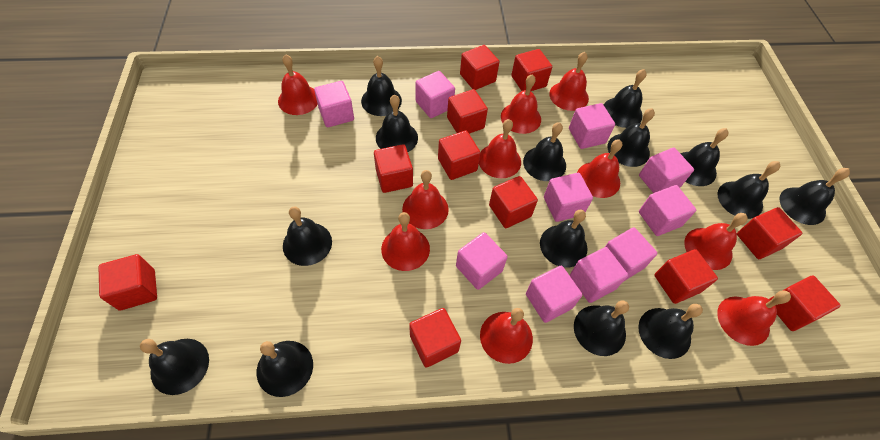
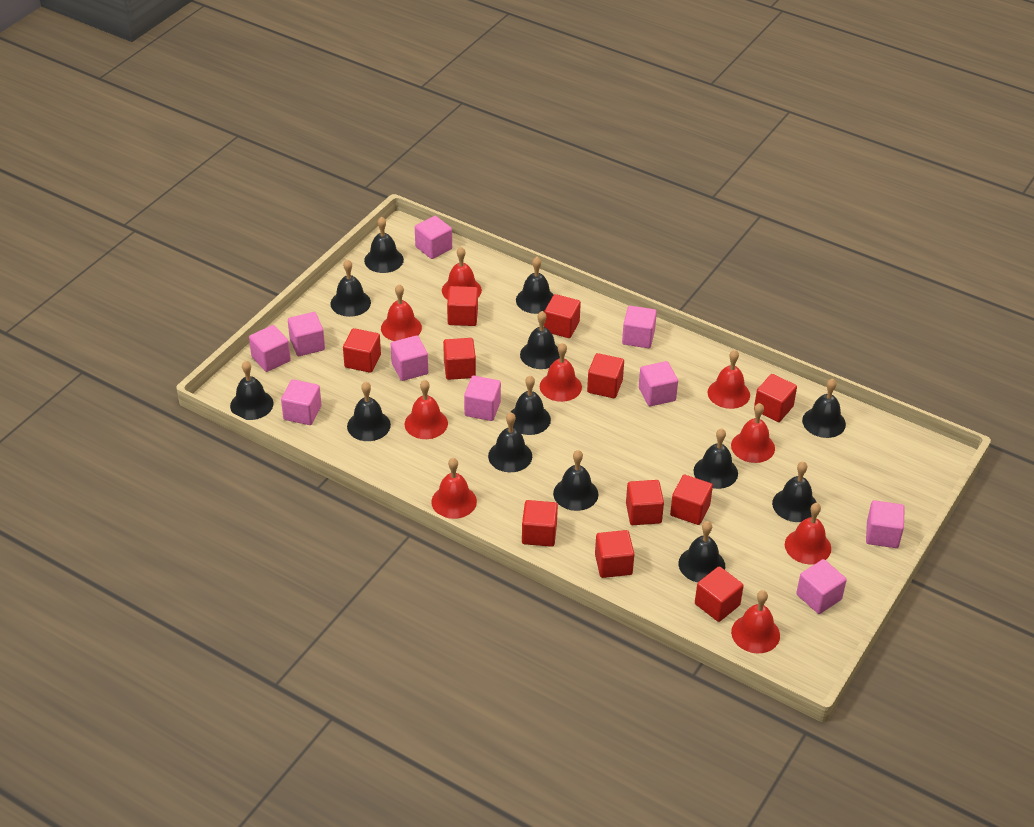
black bell: 14 -> 13
red bell: 10 -> 9

